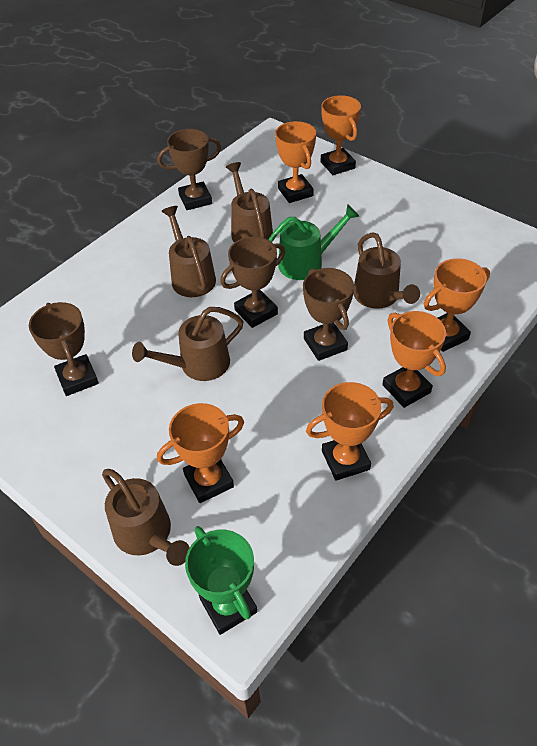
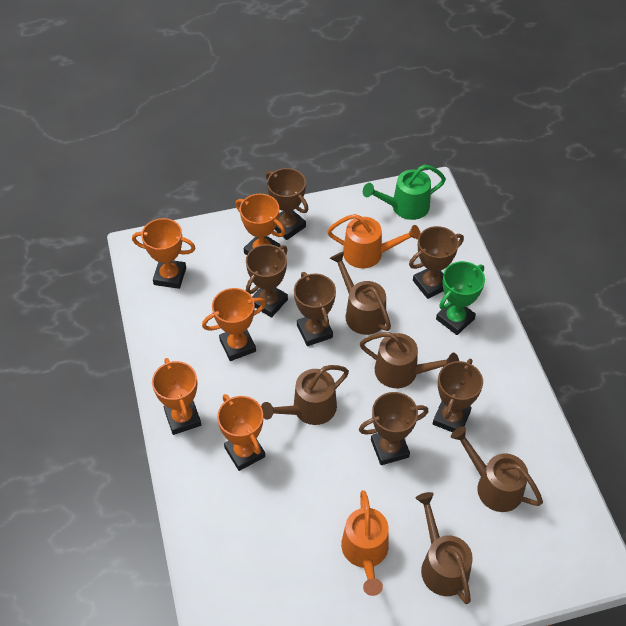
brown trophy: 4 -> 6
orange trophy: 6 -> 5
orange watering can: 0 -> 2

